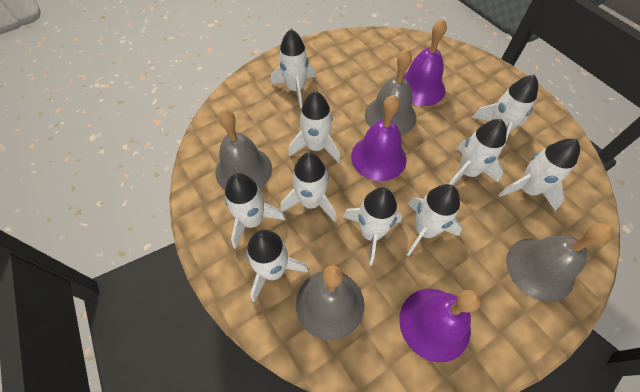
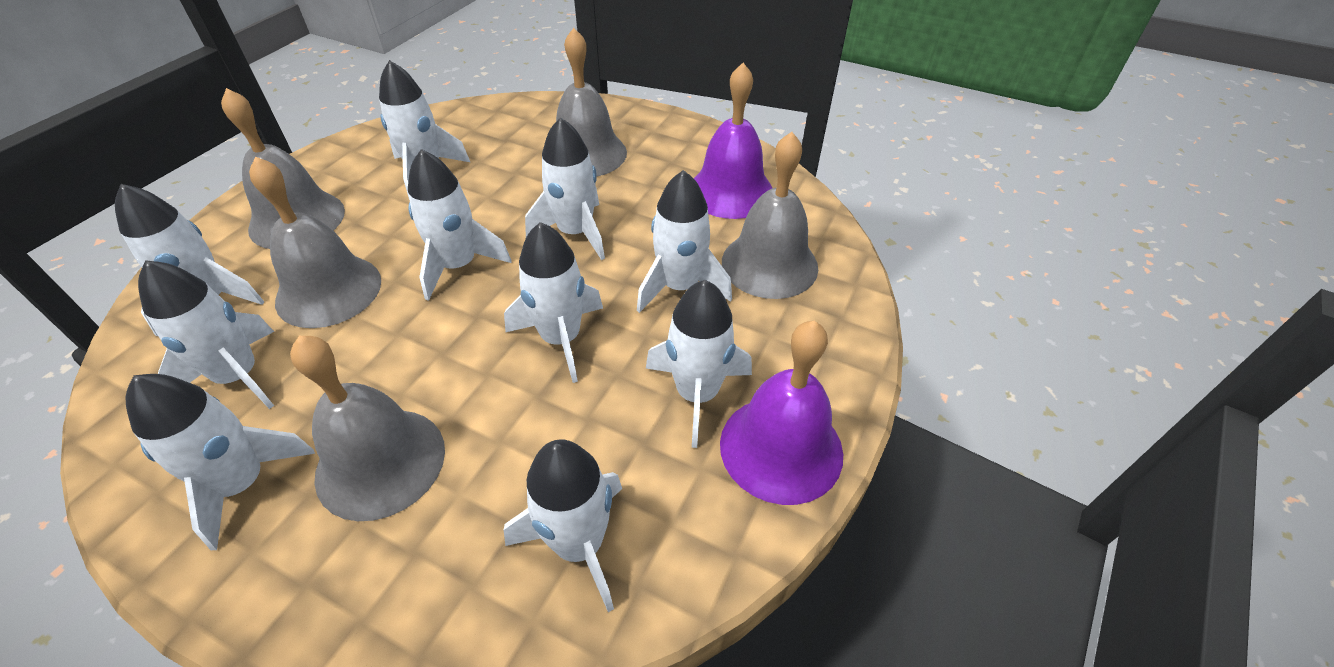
grey bell: 4 -> 5
purple bell: 3 -> 2

